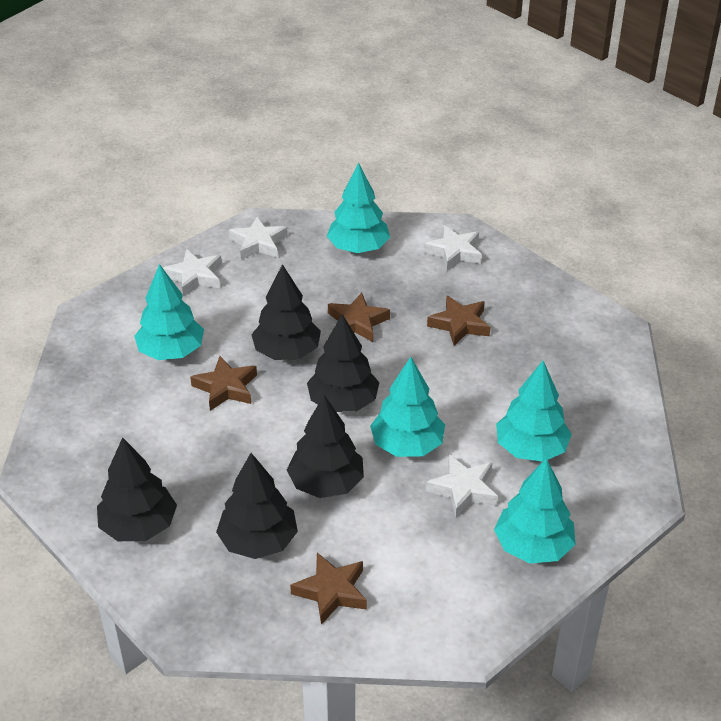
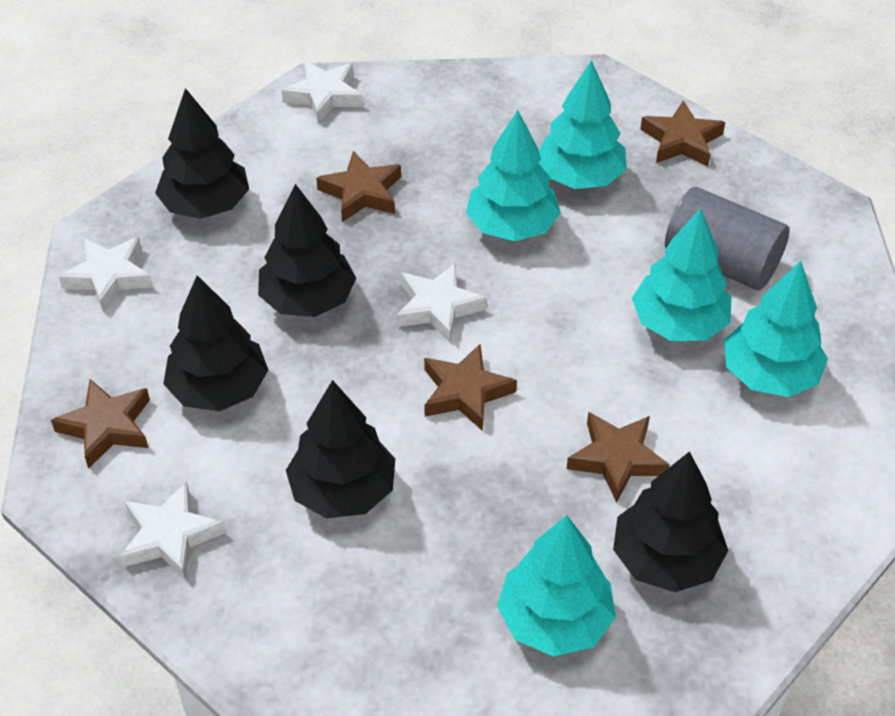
brown star: 4 -> 5
grey cylinder: 0 -> 1

